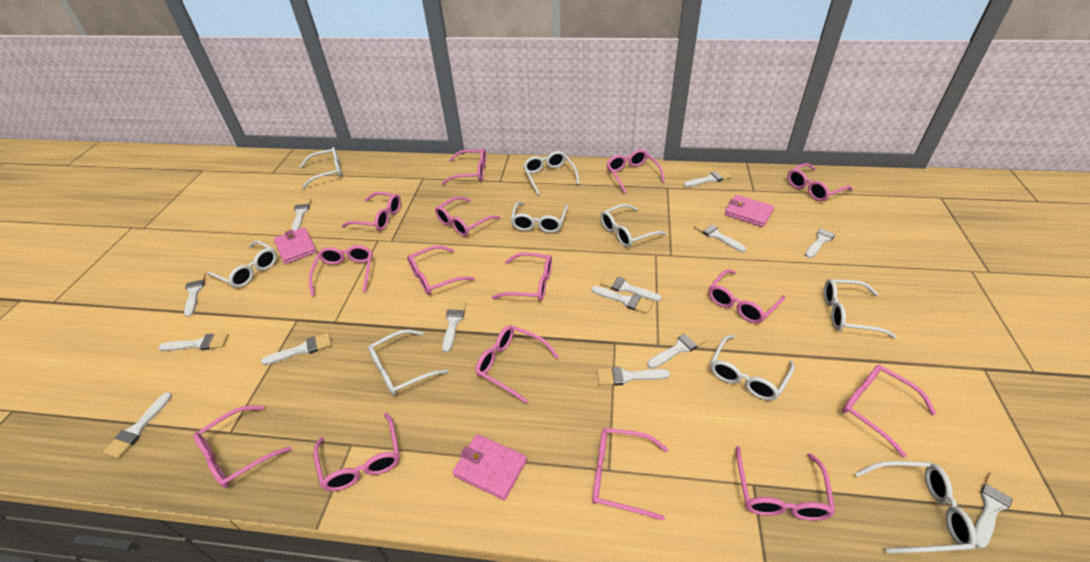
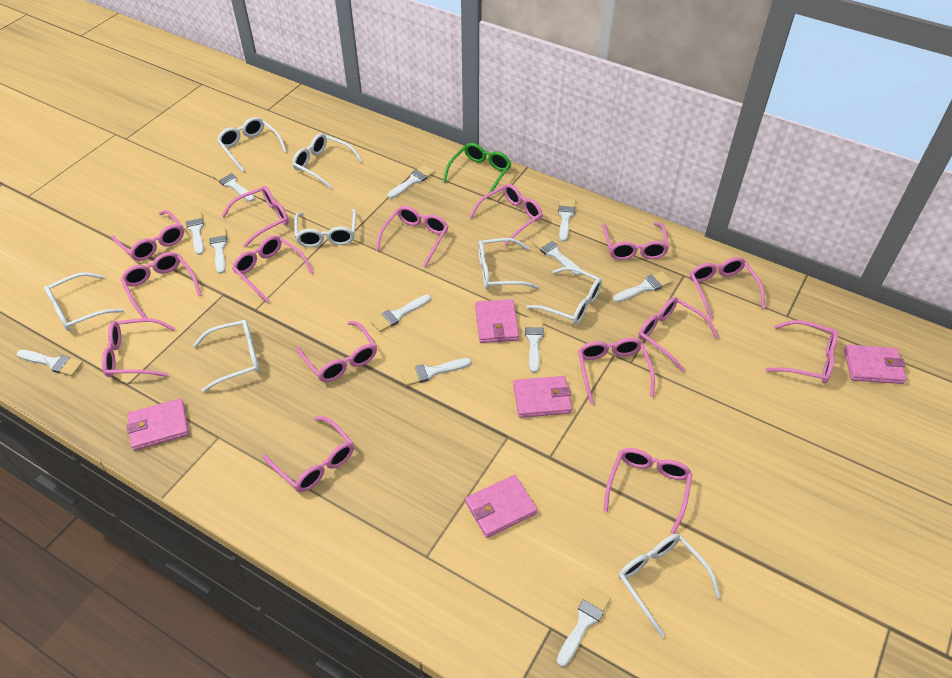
green glasses: 0 -> 1
pink wallet: 3 -> 5
white brush: 14 -> 12
white glasses: 9 -> 8

